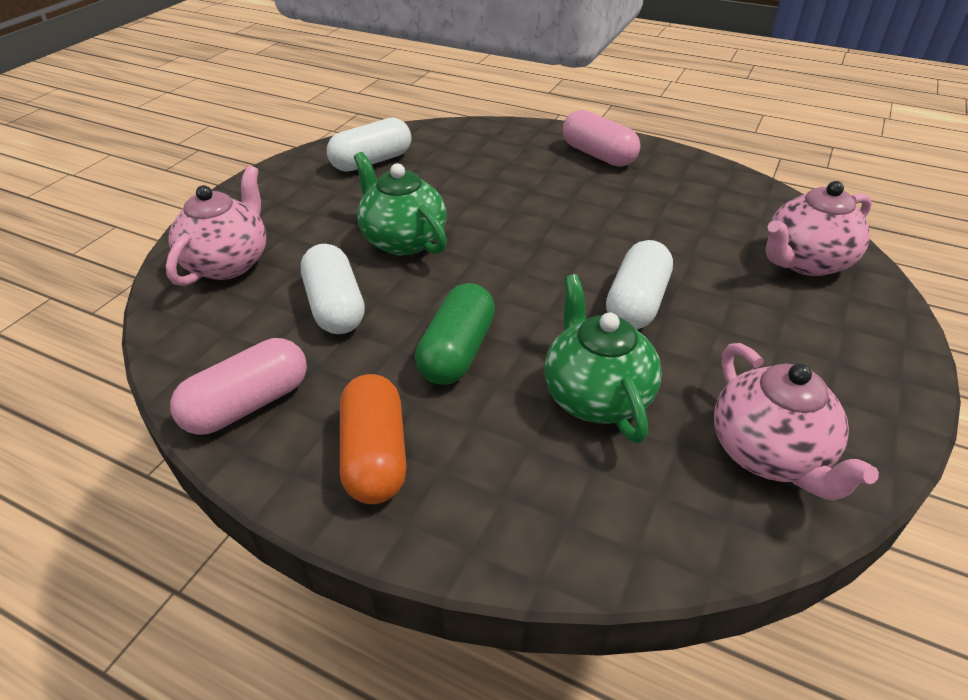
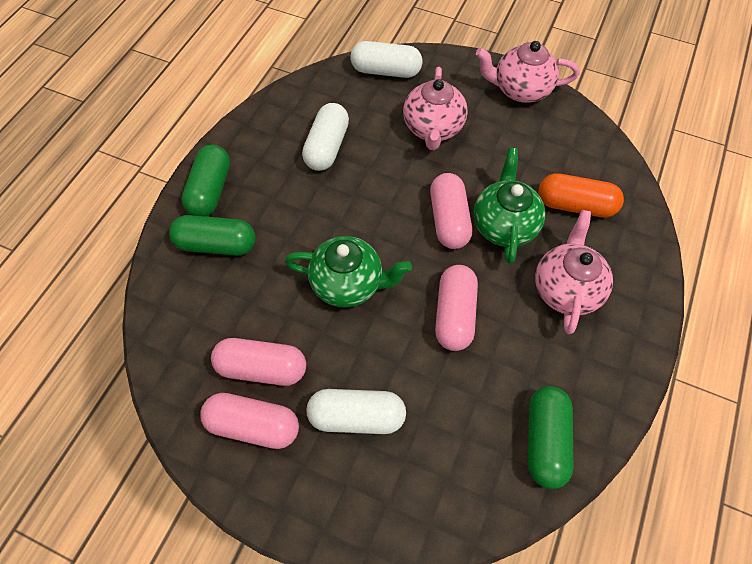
green capsule: 1 -> 3
pink capsule: 2 -> 4

